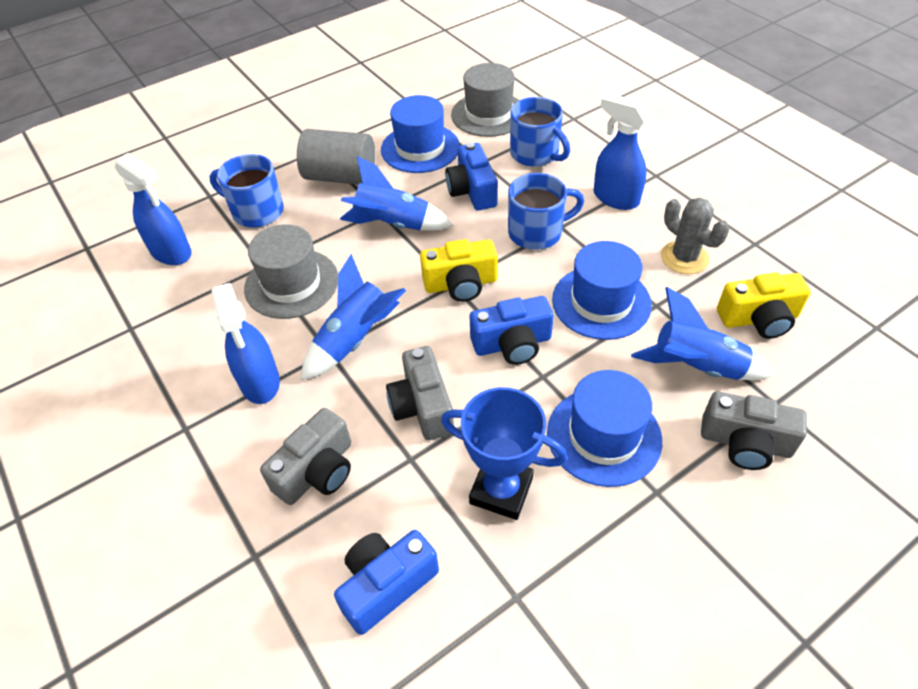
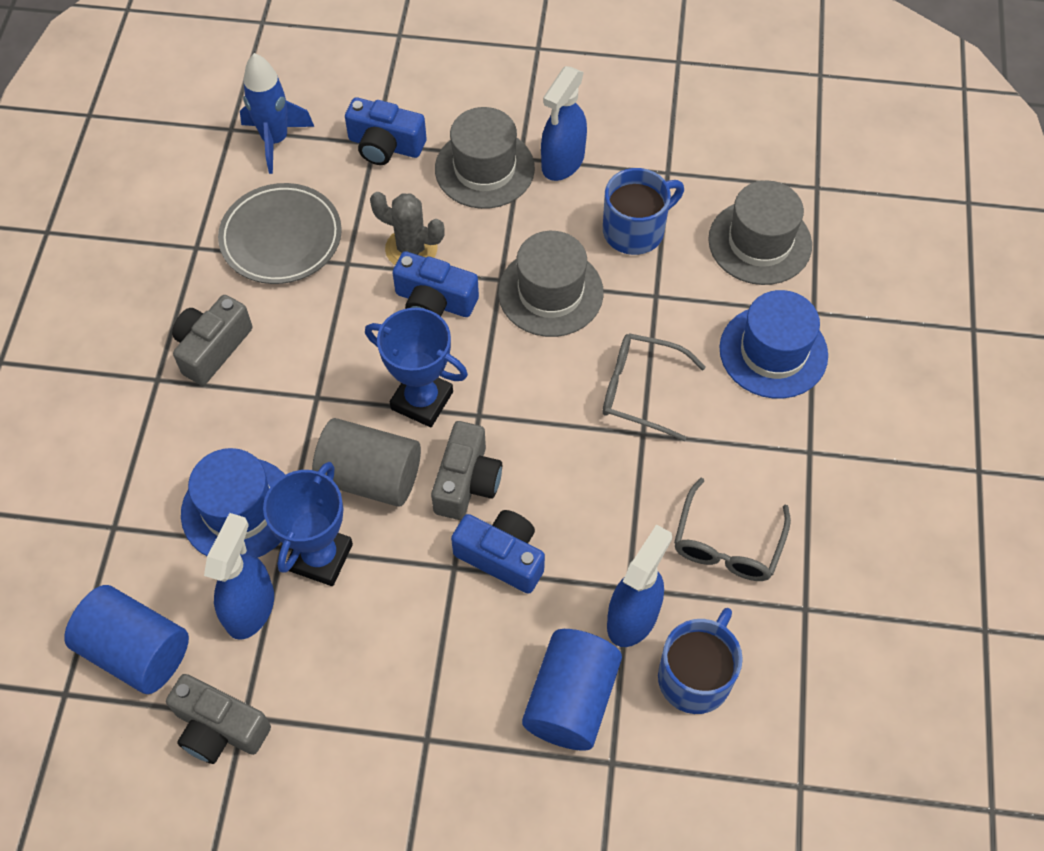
blue cylinder: 0 -> 2
blue hat: 3 -> 2
blue mug: 3 -> 2
blue rocket: 3 -> 1
blue trophy: 1 -> 2
grey glasses: 0 -> 2
grey hat: 2 -> 3
grey plate: 0 -> 1
yellow camera: 2 -> 0

